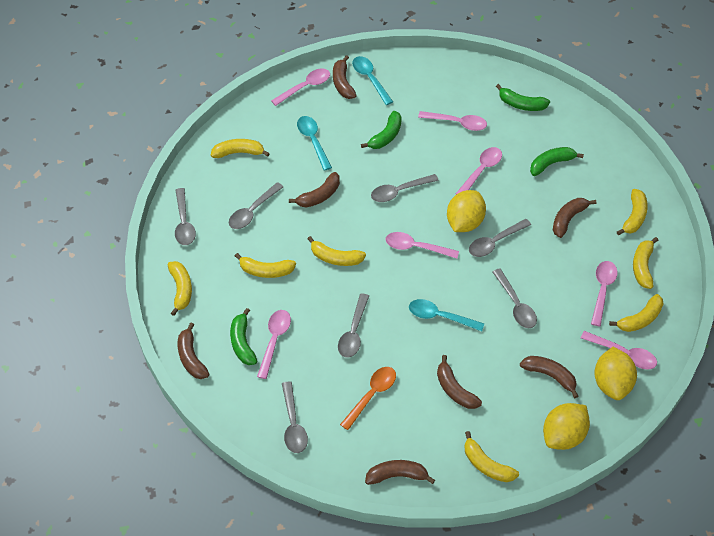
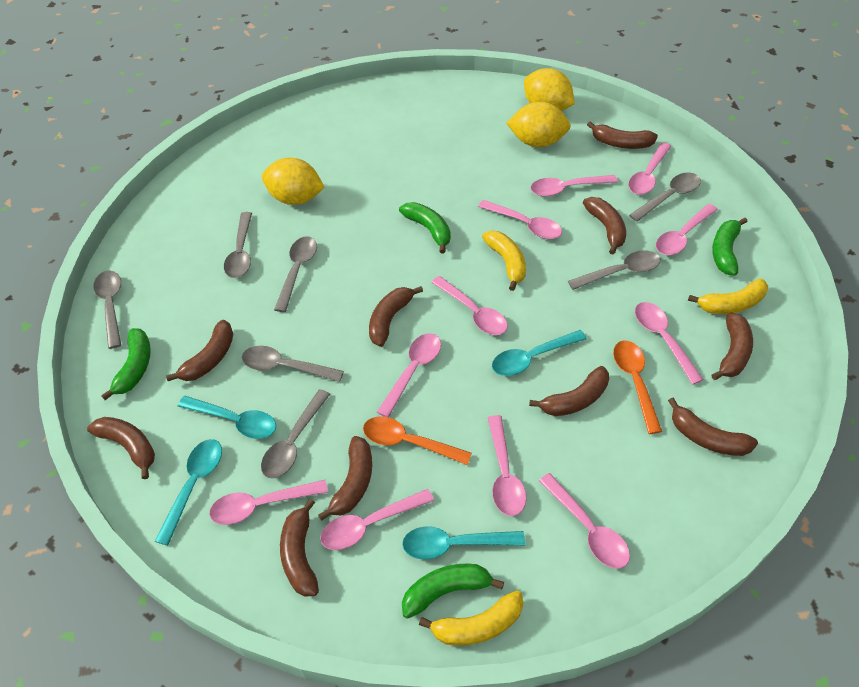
brown banana: 7 -> 10
orange spoon: 1 -> 2
pink spoon: 7 -> 11
turquoise spoon: 3 -> 4
yellow banana: 8 -> 3

